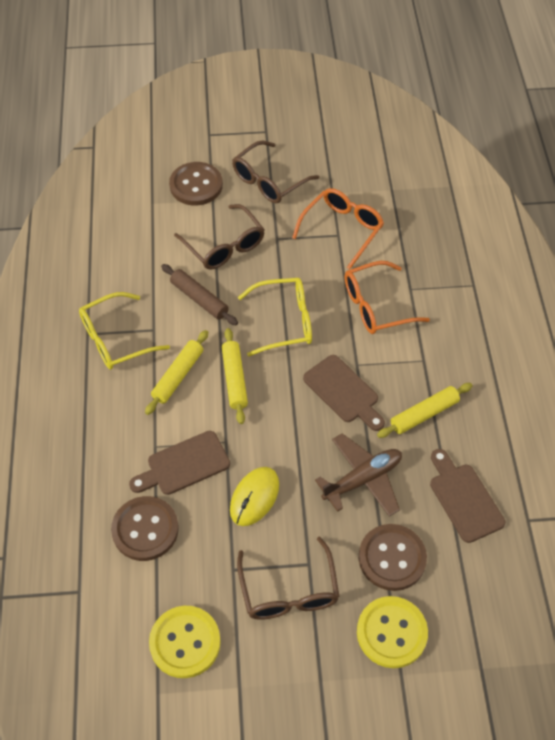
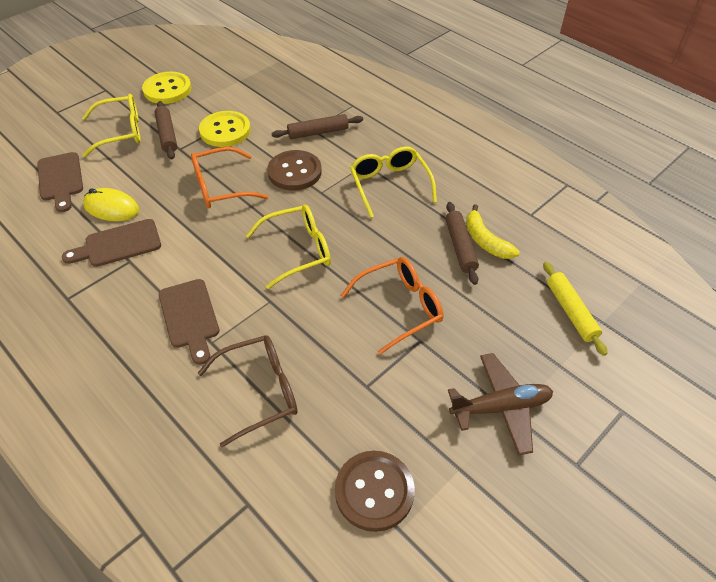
brown button: 3 -> 2
brown glasses: 3 -> 1
brown rolling pin: 1 -> 3
yellow banana: 0 -> 1
yellow glasses: 2 -> 3
yellow rolling pin: 3 -> 1

